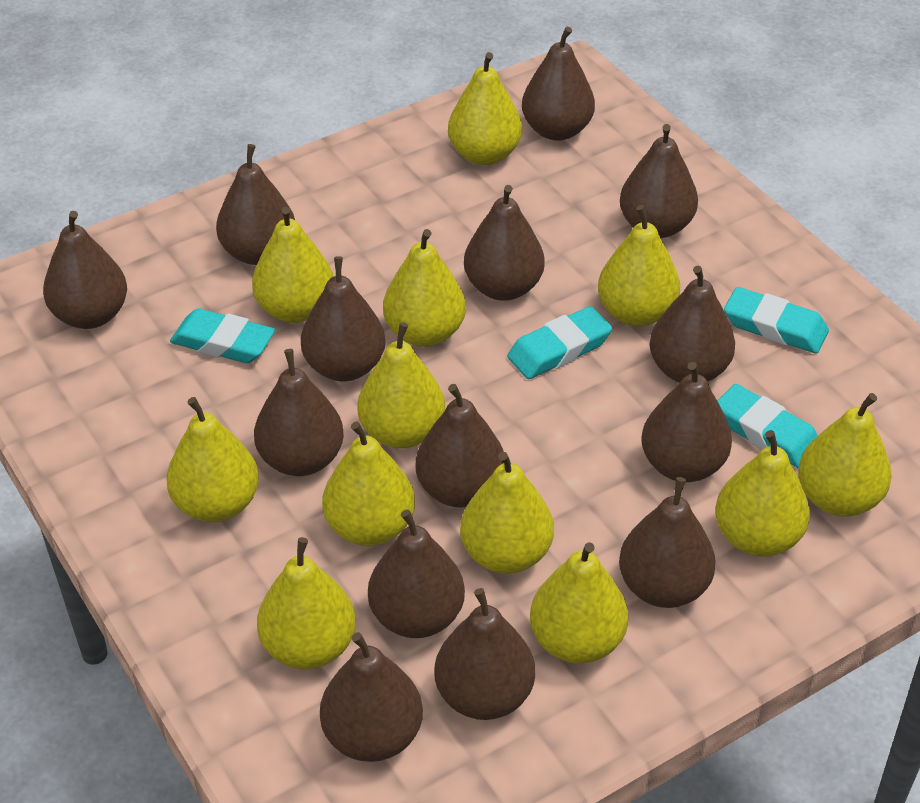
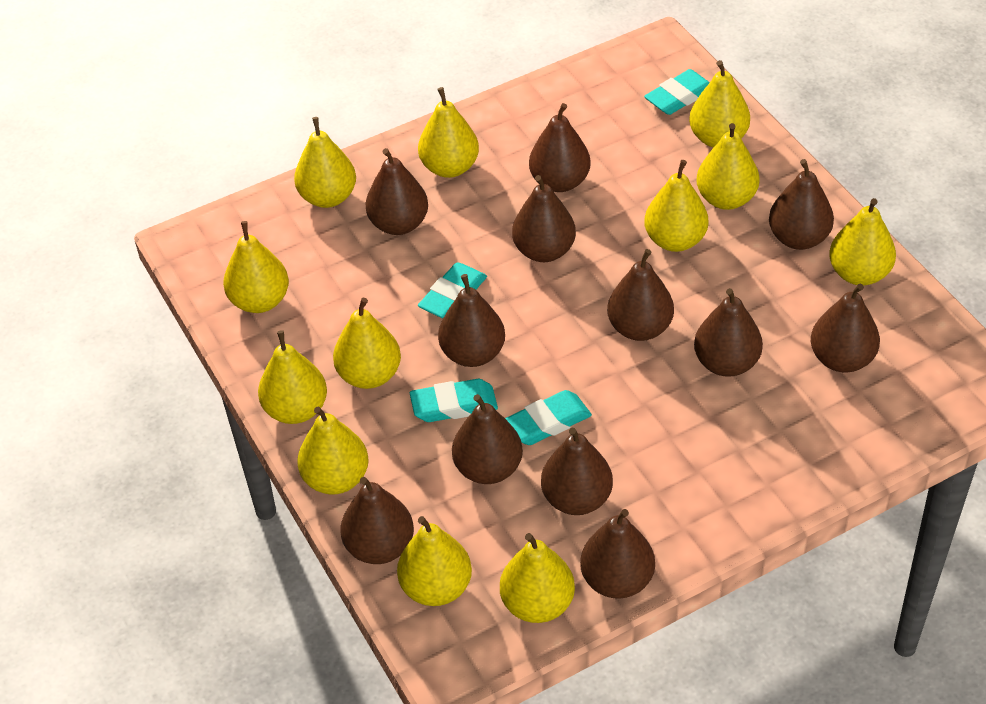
brown pear: 14 -> 12

